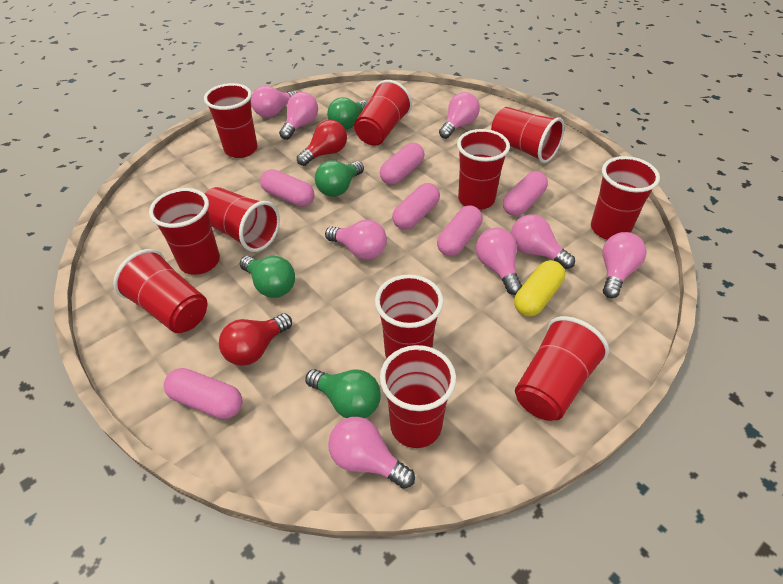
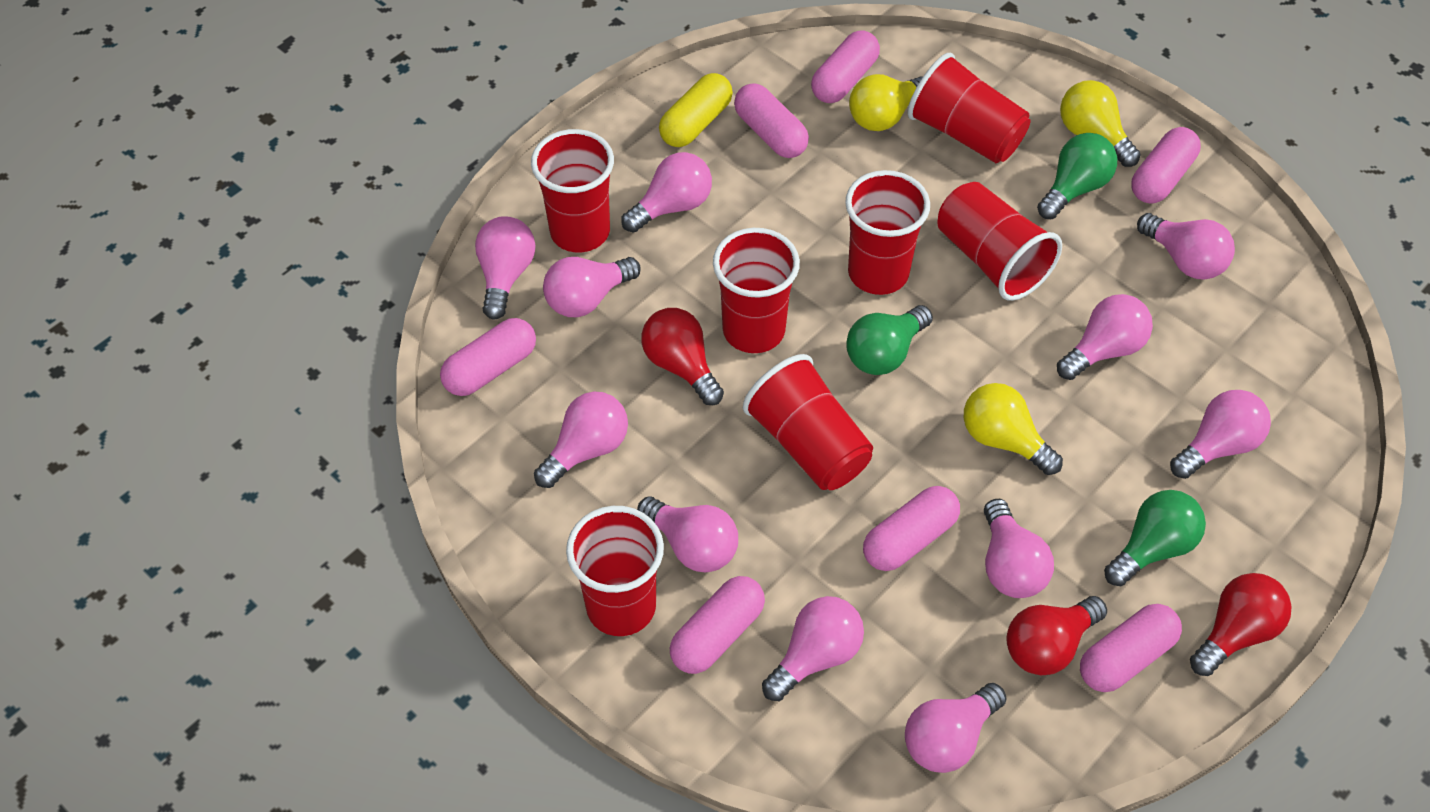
green light bulb: 4 -> 3
pink capsule: 6 -> 7
pink light bulb: 8 -> 11
red cup: 11 -> 7
red light bulb: 2 -> 3
yellow light bulb: 0 -> 3

